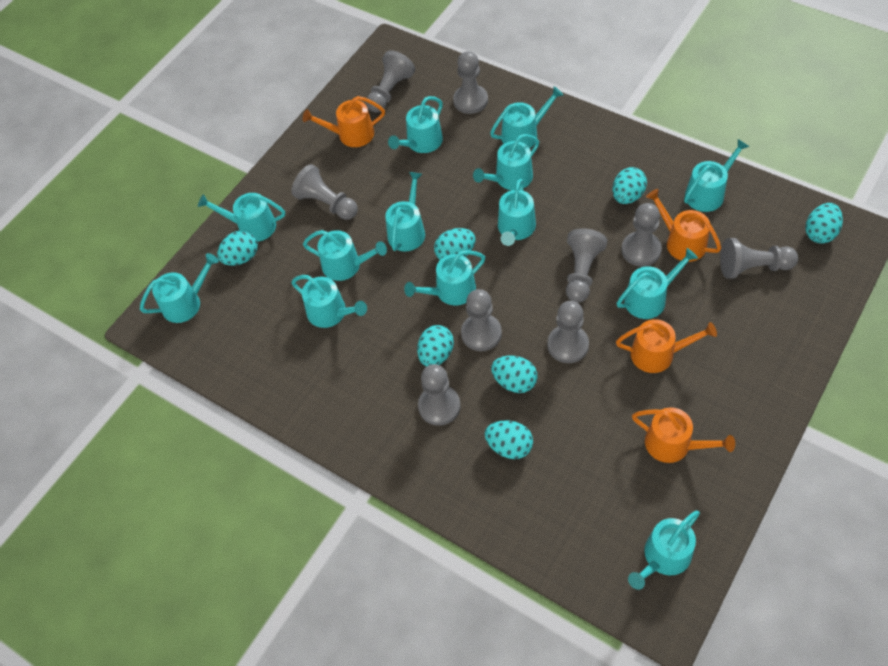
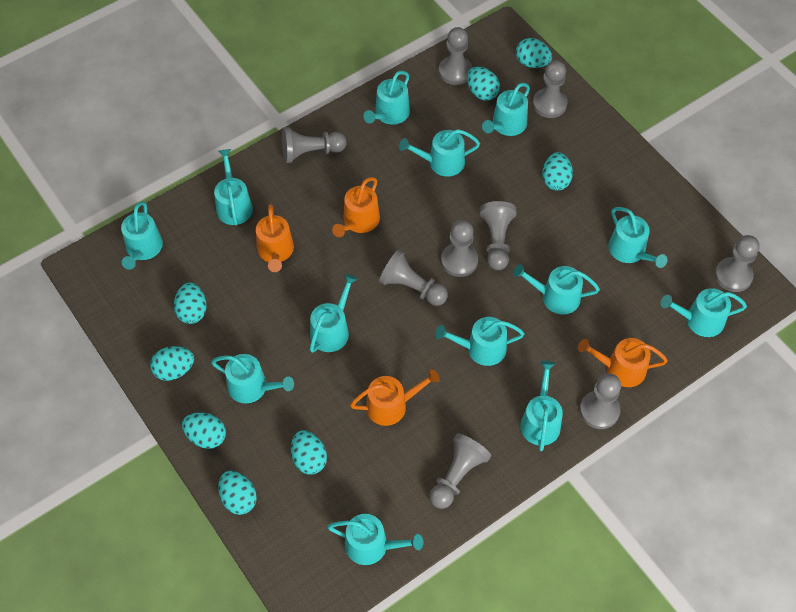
turquoise egg: 7 -> 8

